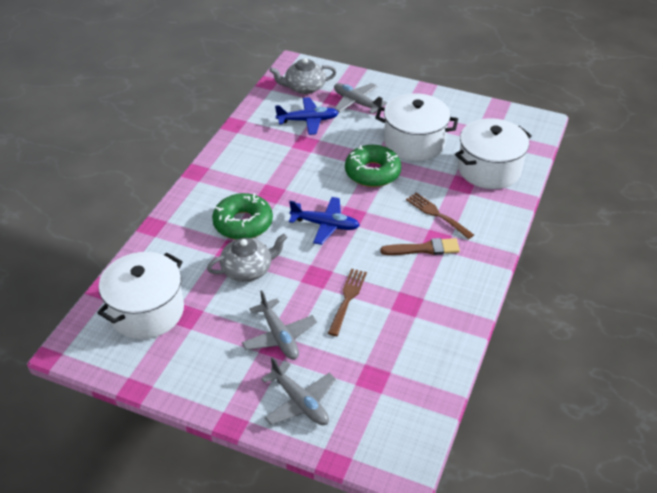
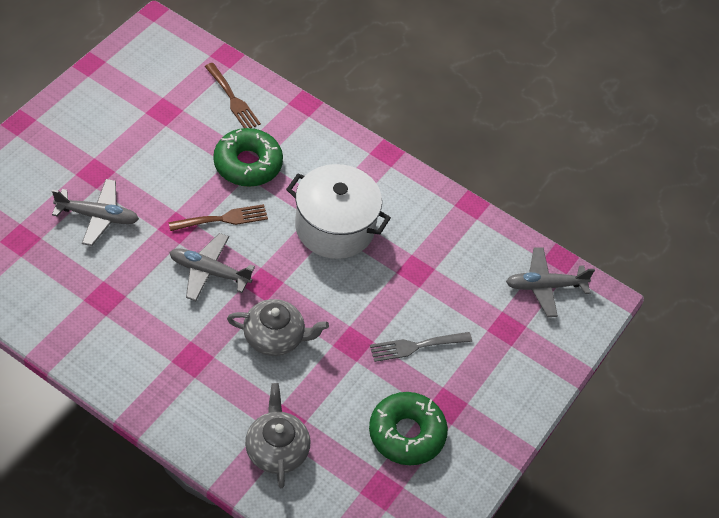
blue plane: 2 -> 0
brown brush: 1 -> 0
grey fork: 0 -> 1
white pot: 3 -> 1

